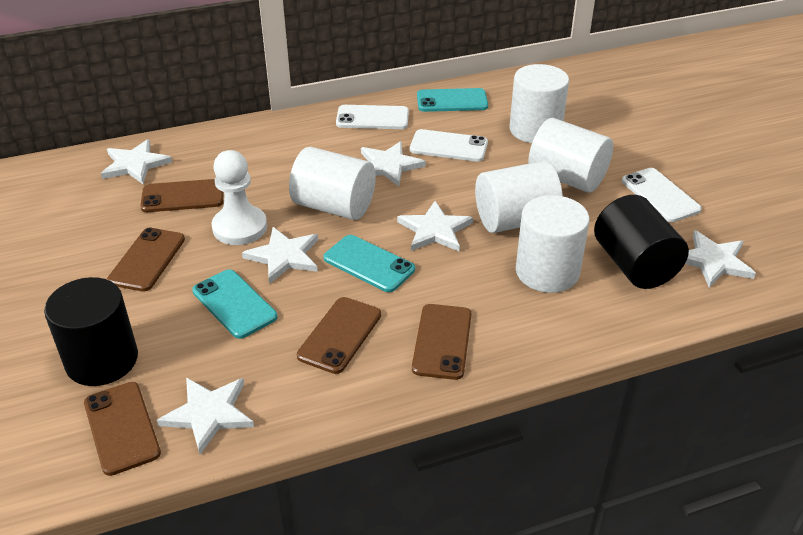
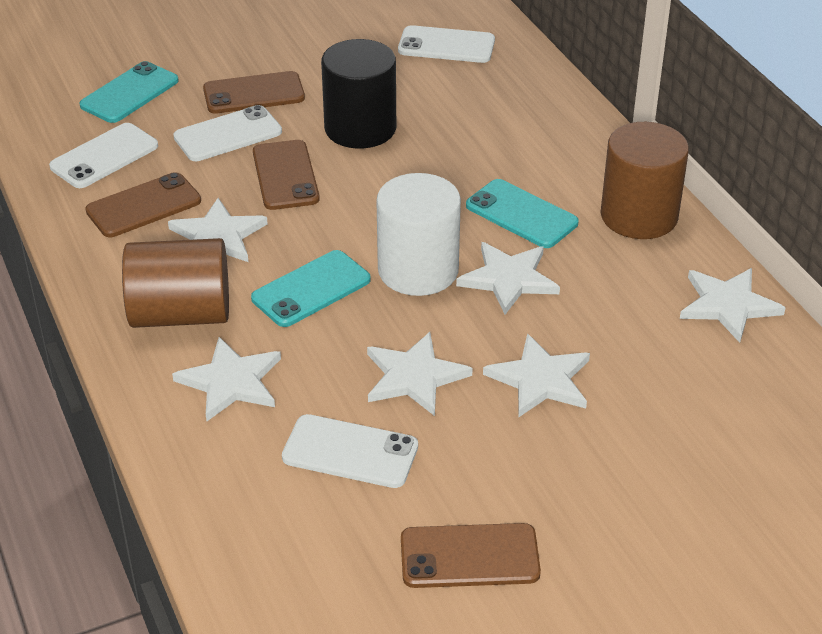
black cylinder: 2 -> 1
brown cylinder: 0 -> 2
brown phone: 5 -> 4
white cylinder: 5 -> 1
white pawn: 1 -> 0
white phone: 3 -> 4

